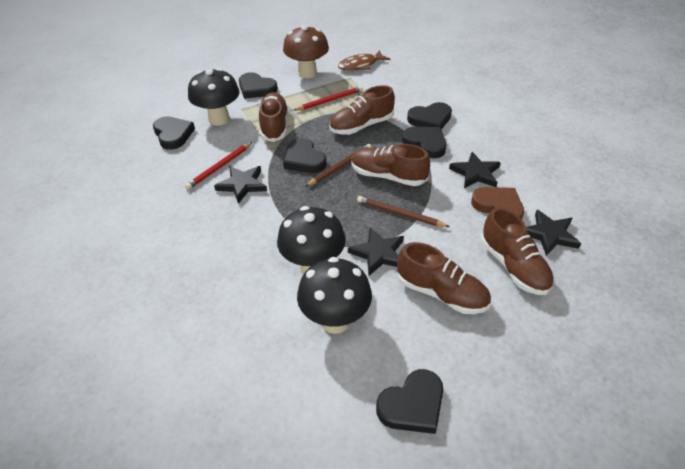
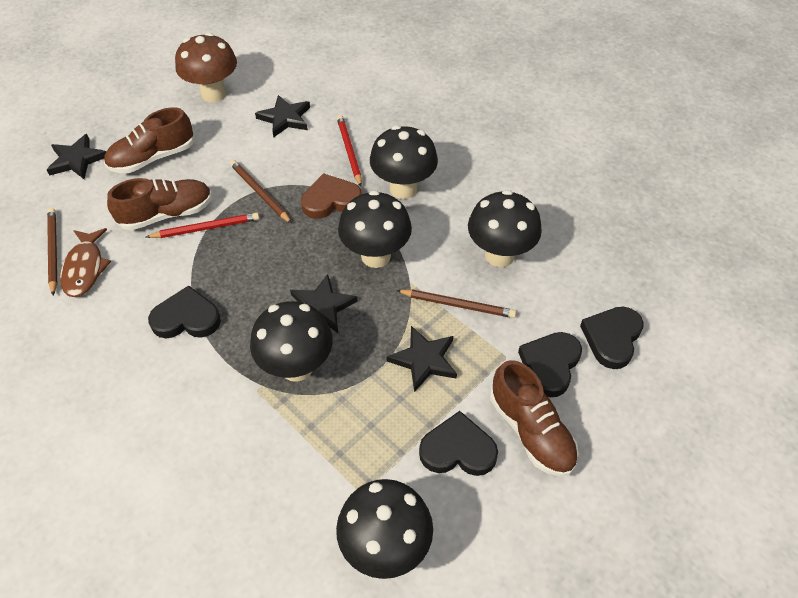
black heart: 6 -> 4
black mushroom: 3 -> 5
brown pencil: 2 -> 3
brown shoe: 5 -> 3

